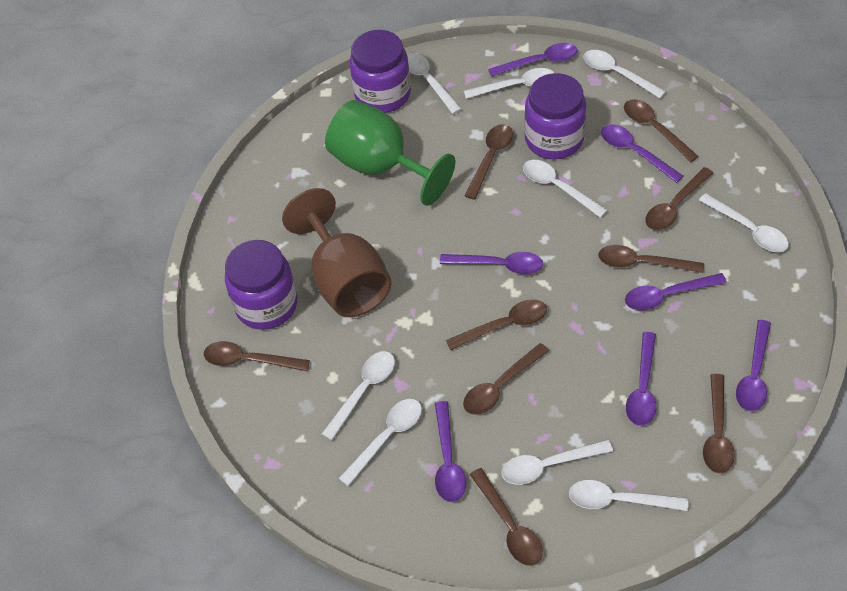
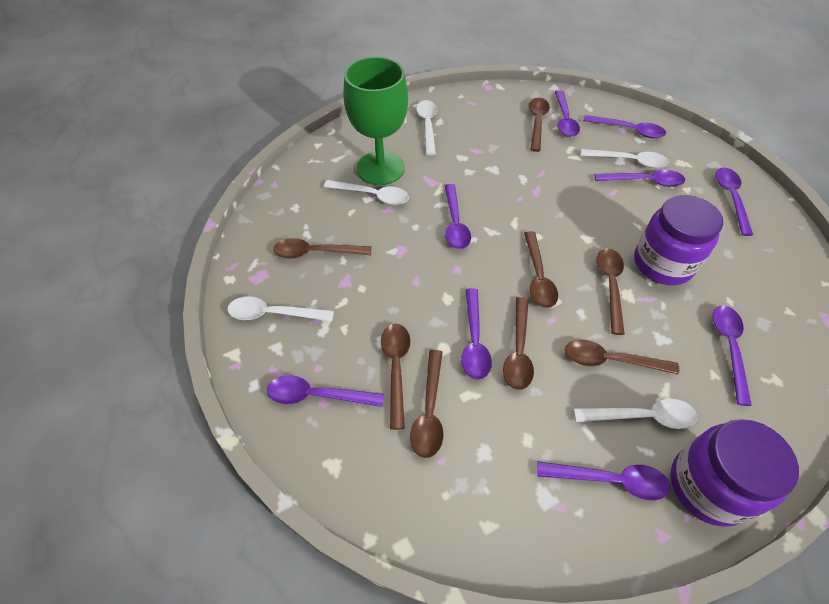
brown goblet: 1 -> 0
brown spoon: 9 -> 8
purple jar: 3 -> 2
purple spoon: 7 -> 9
white spoon: 9 -> 5

